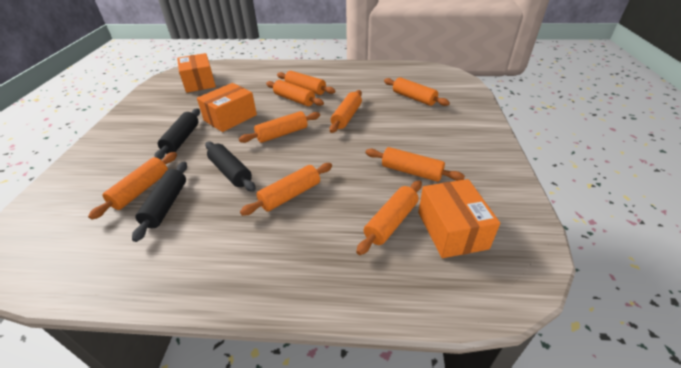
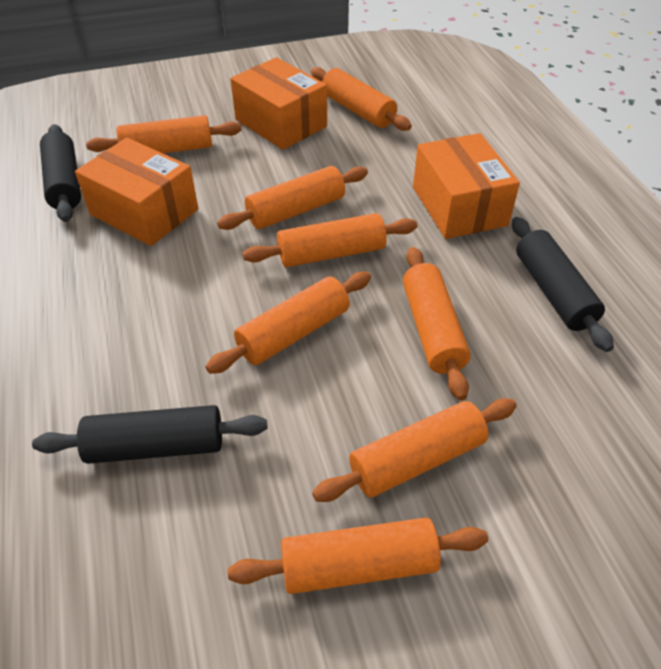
orange rolling pin: 9 -> 8

